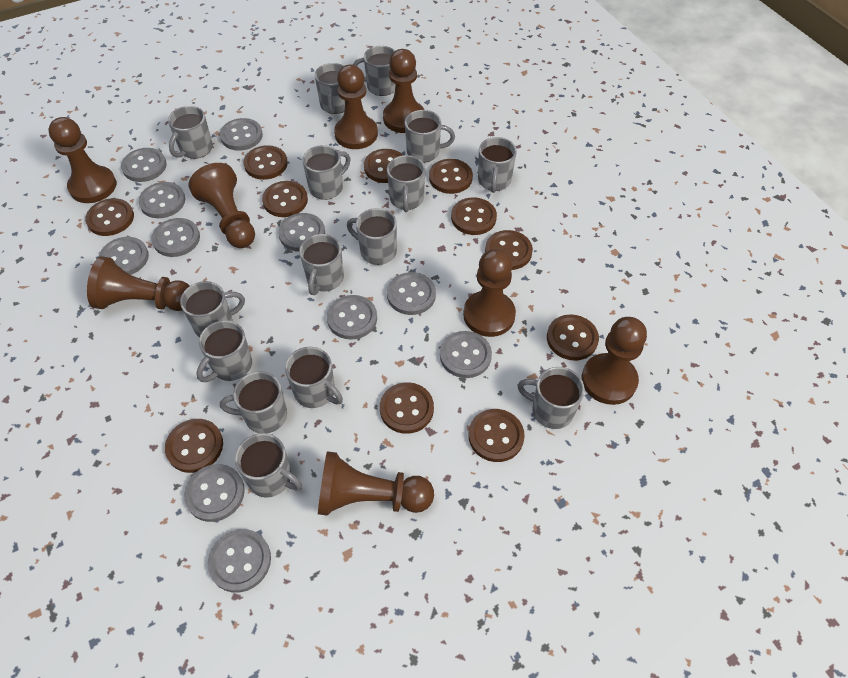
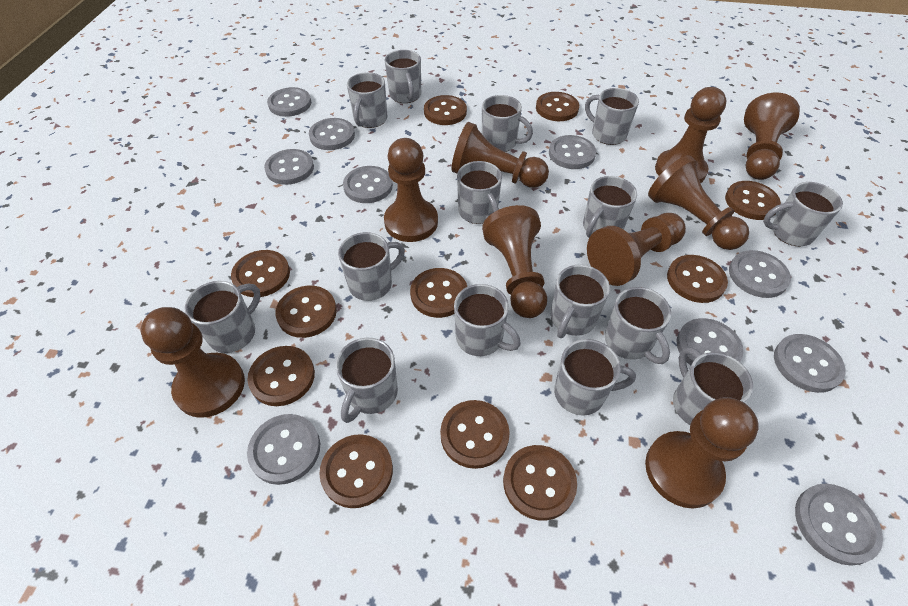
brown pawn: 8 -> 9
grey button: 11 -> 10

